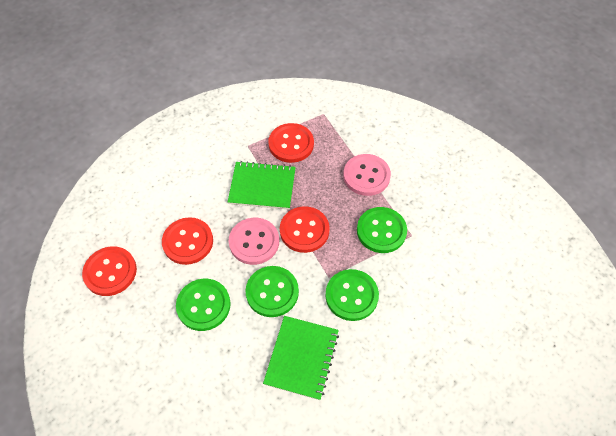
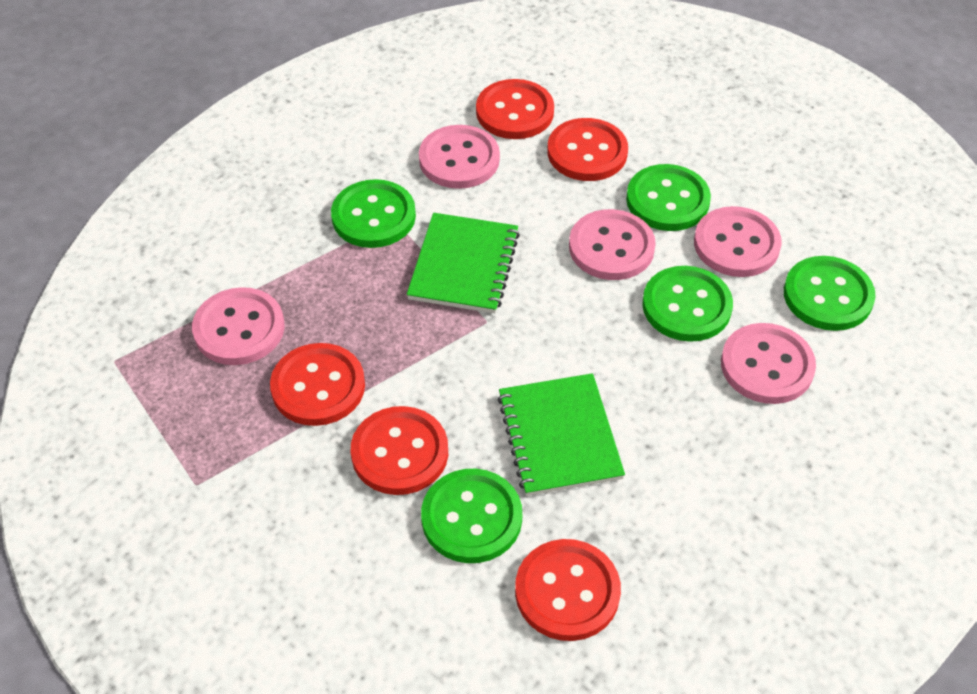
green button: 4 -> 5
pink button: 2 -> 5
red button: 4 -> 5

